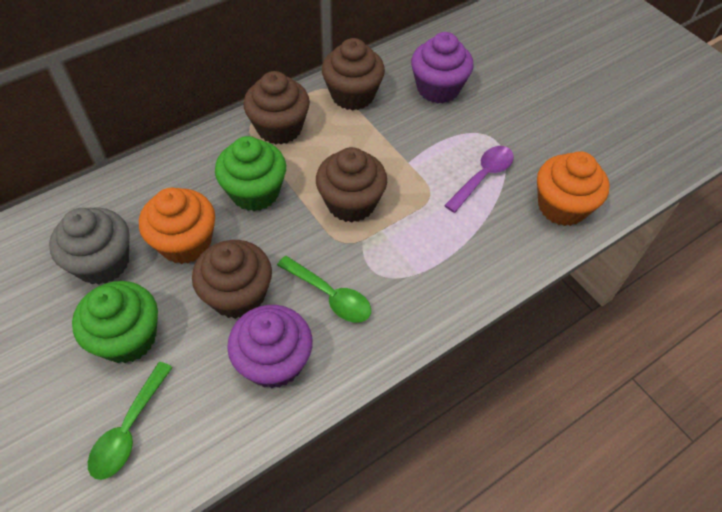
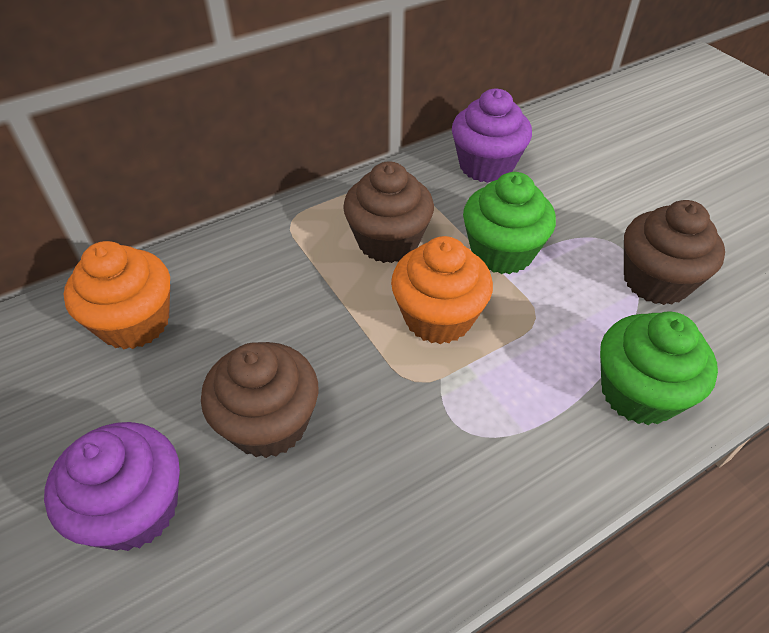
brown cupcake: 4 -> 3
green spoon: 2 -> 0
grey cupcake: 1 -> 0
purple spoon: 1 -> 0

